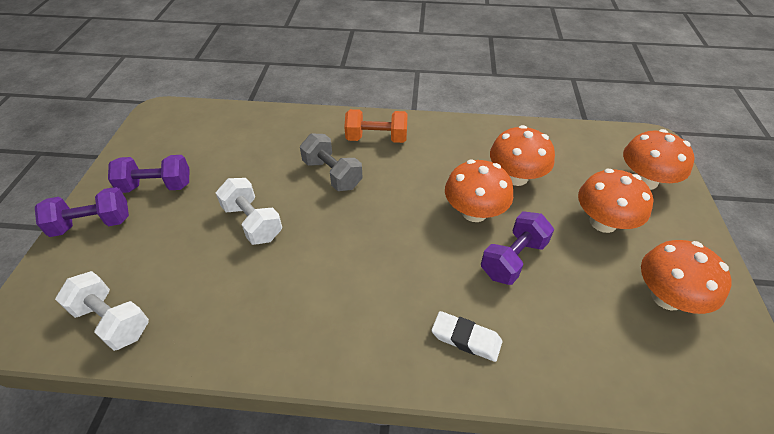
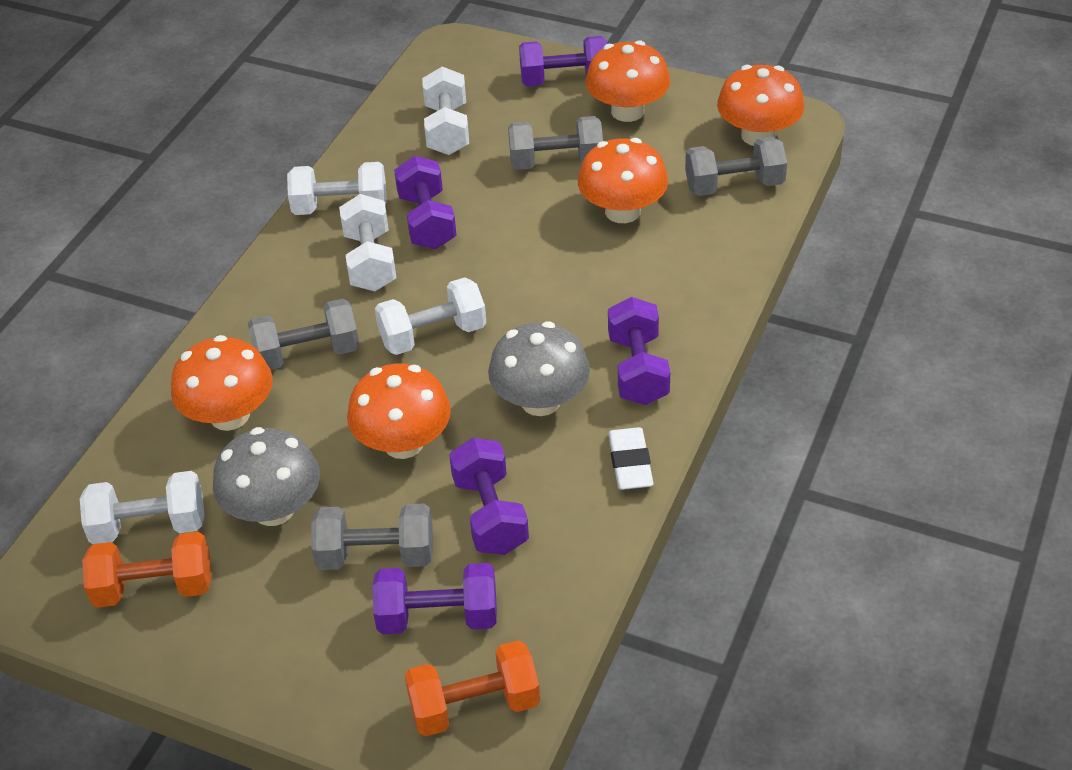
grey dumbbell: 1 -> 4
grey mushroom: 0 -> 2
orange dumbbell: 1 -> 2
purple dumbbell: 3 -> 5
white dumbbell: 2 -> 5

